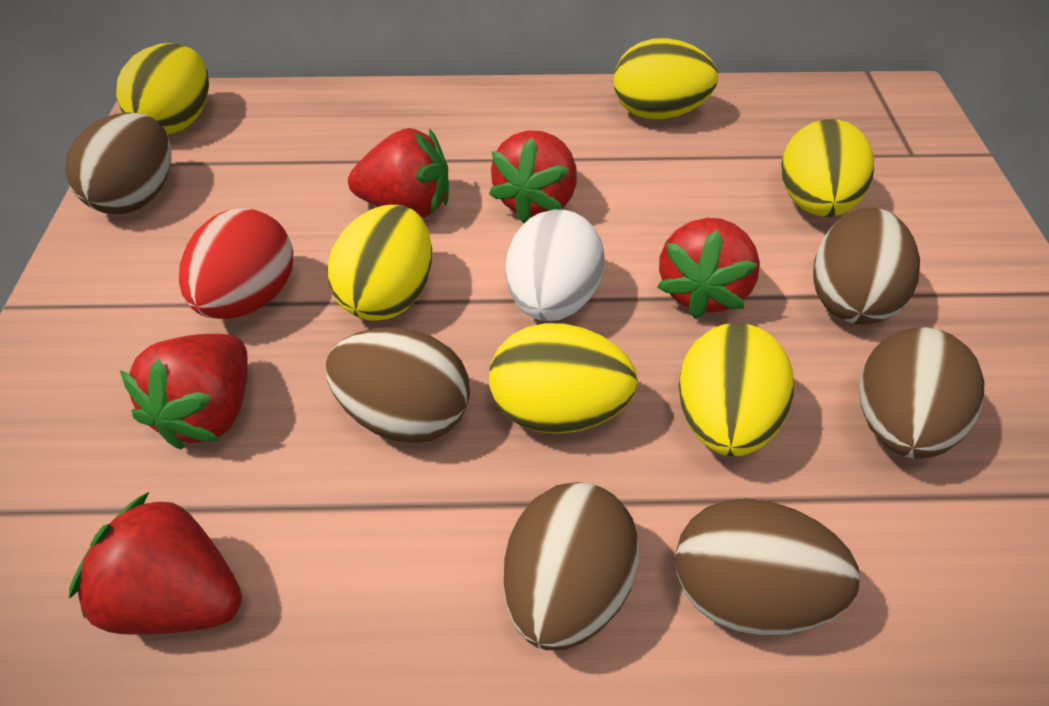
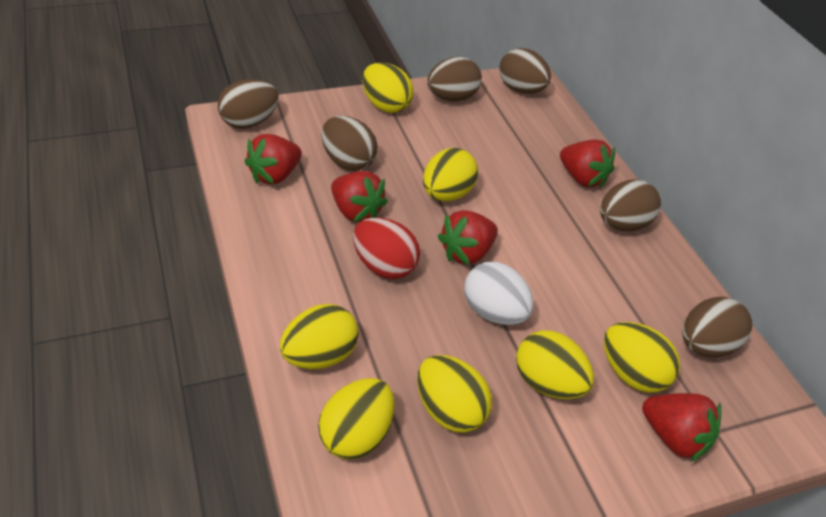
yellow egg: 6 -> 7

